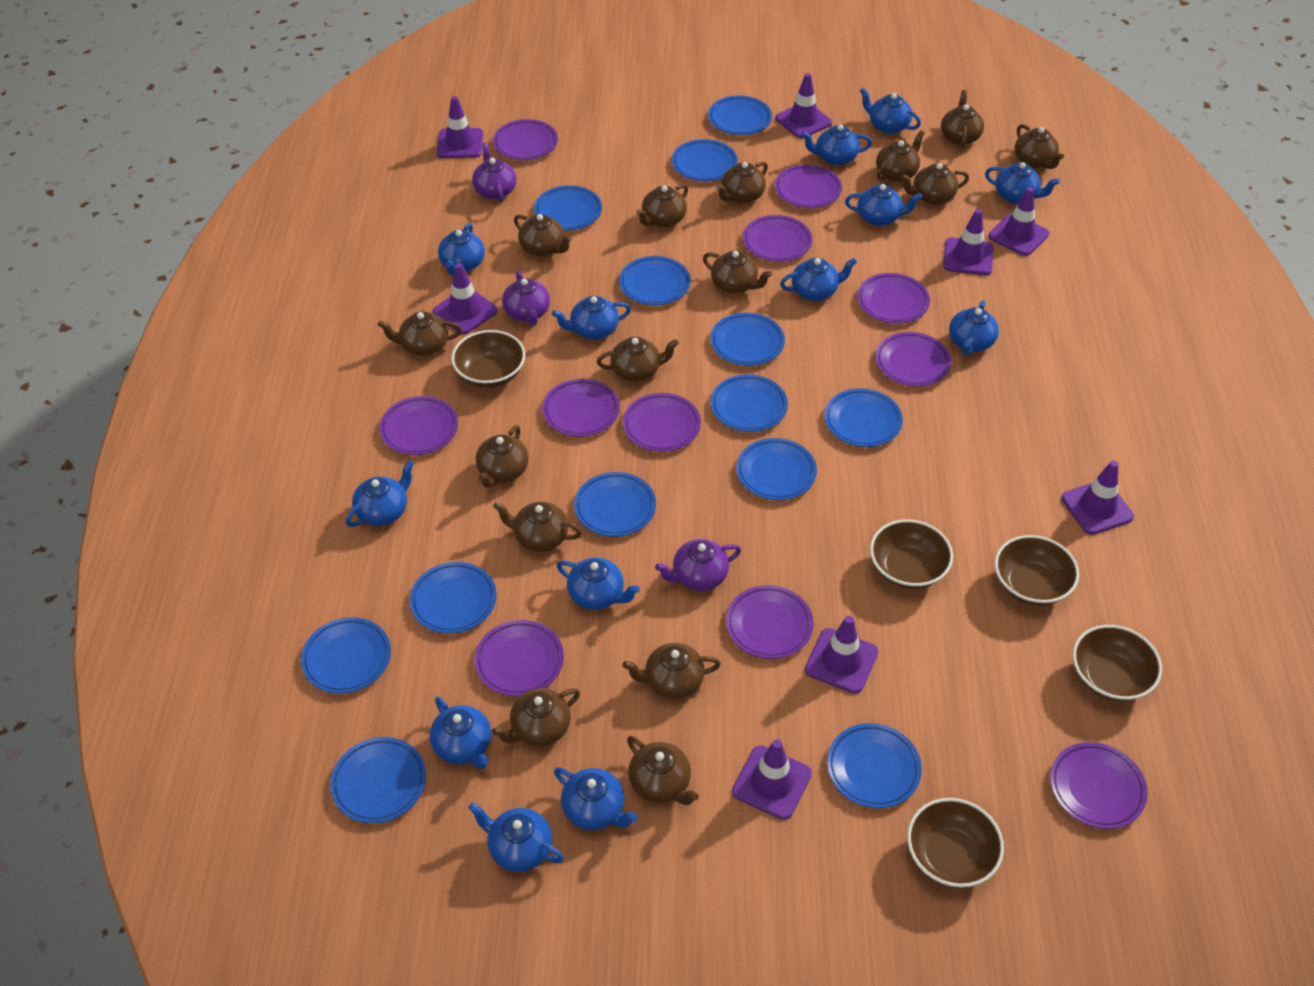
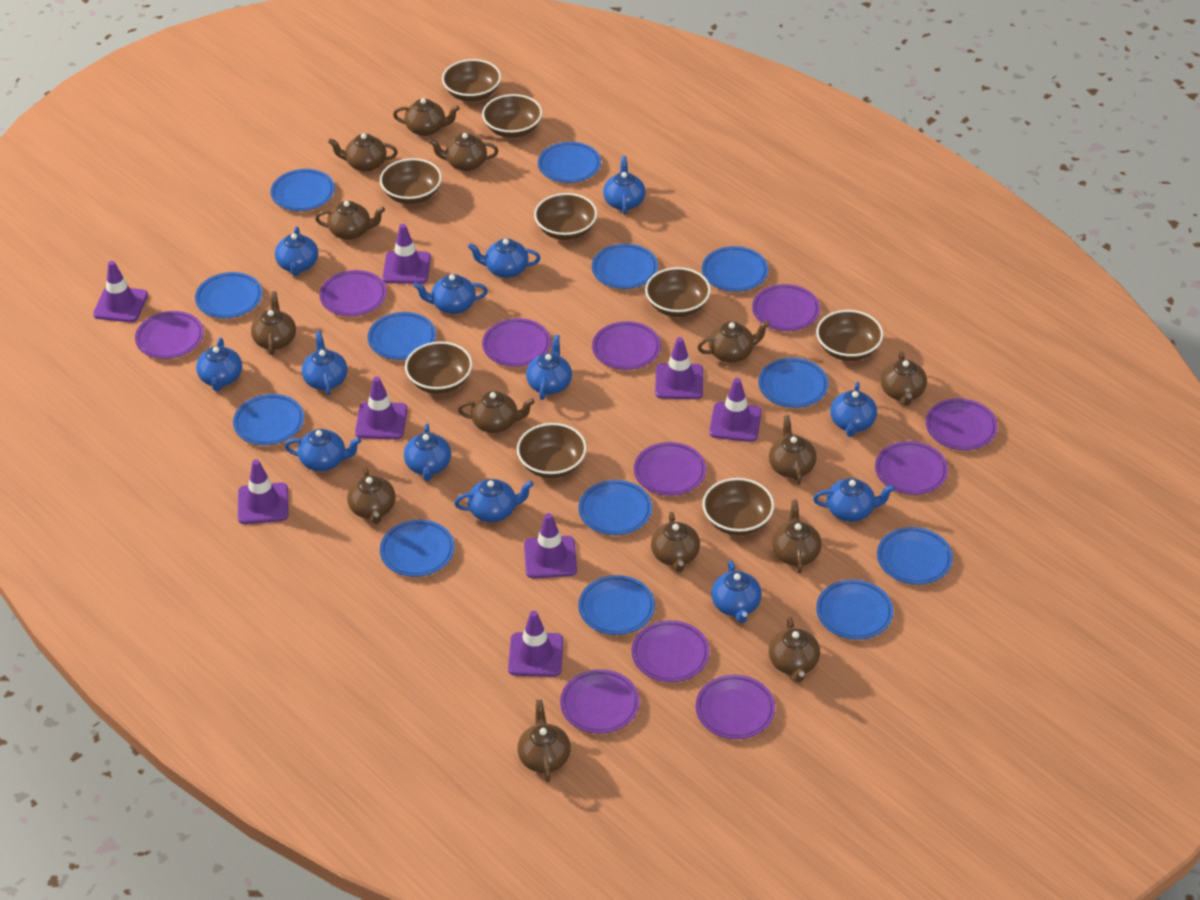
brown bowl: 5 -> 9
brown teapot: 15 -> 14
purple teapot: 3 -> 0

